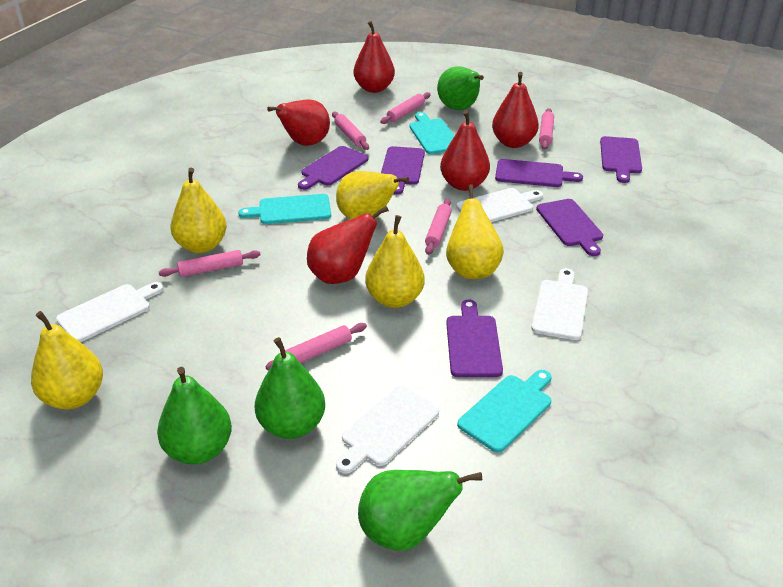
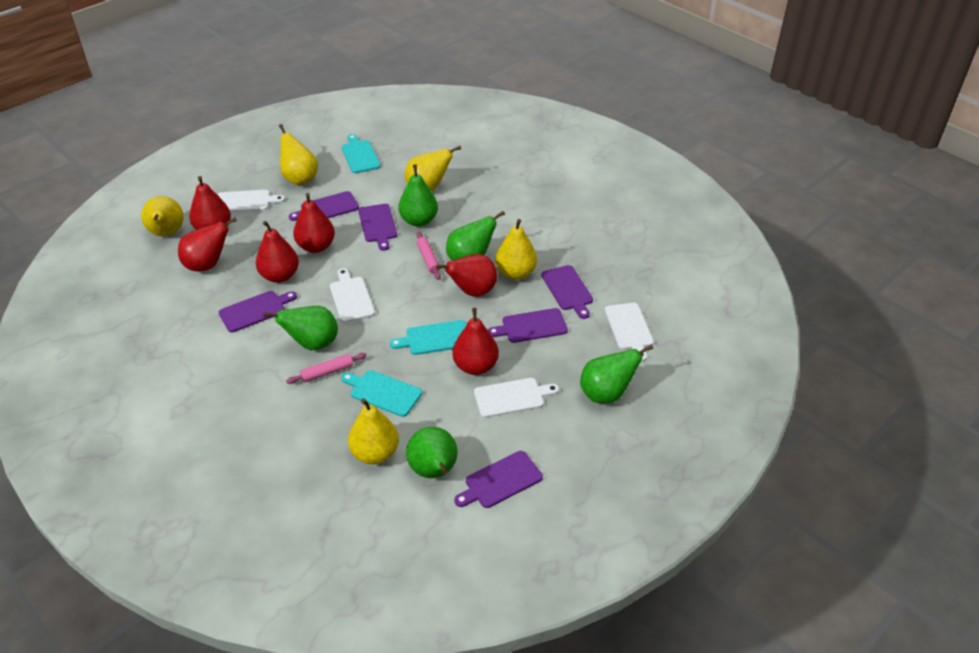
green pear: 4 -> 5
pink rolling pin: 6 -> 2
red pear: 5 -> 6

